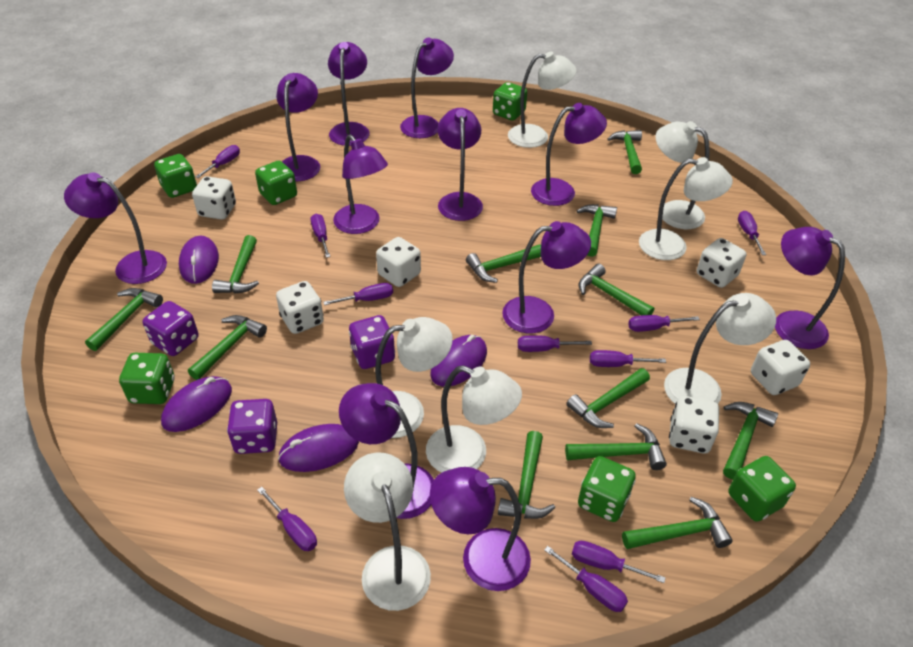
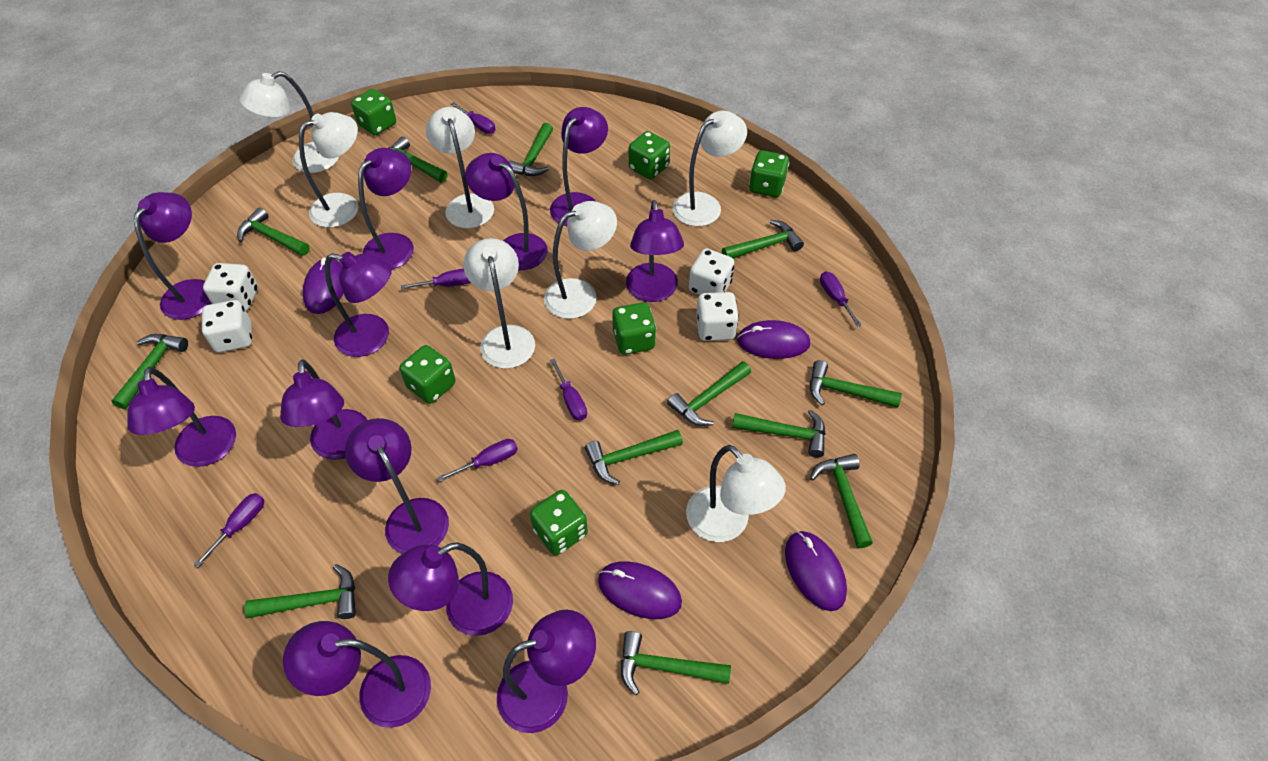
purple dice: 3 -> 0
purple lamp: 11 -> 12
purple screwdriver: 10 -> 6
white dice: 6 -> 4

